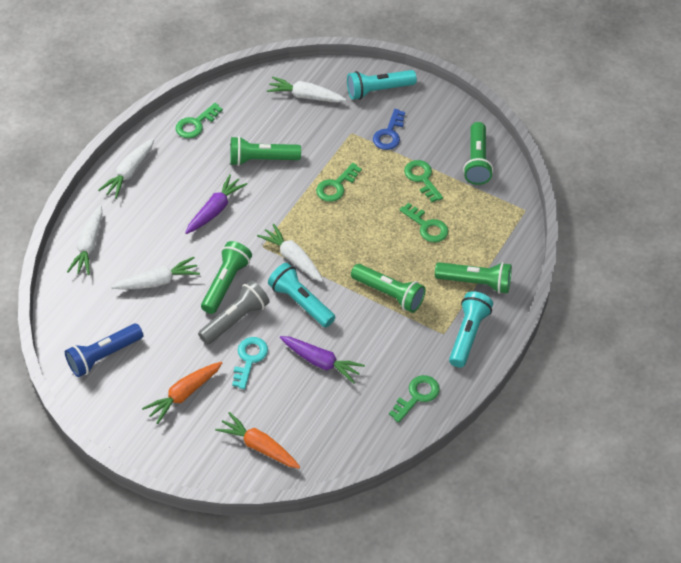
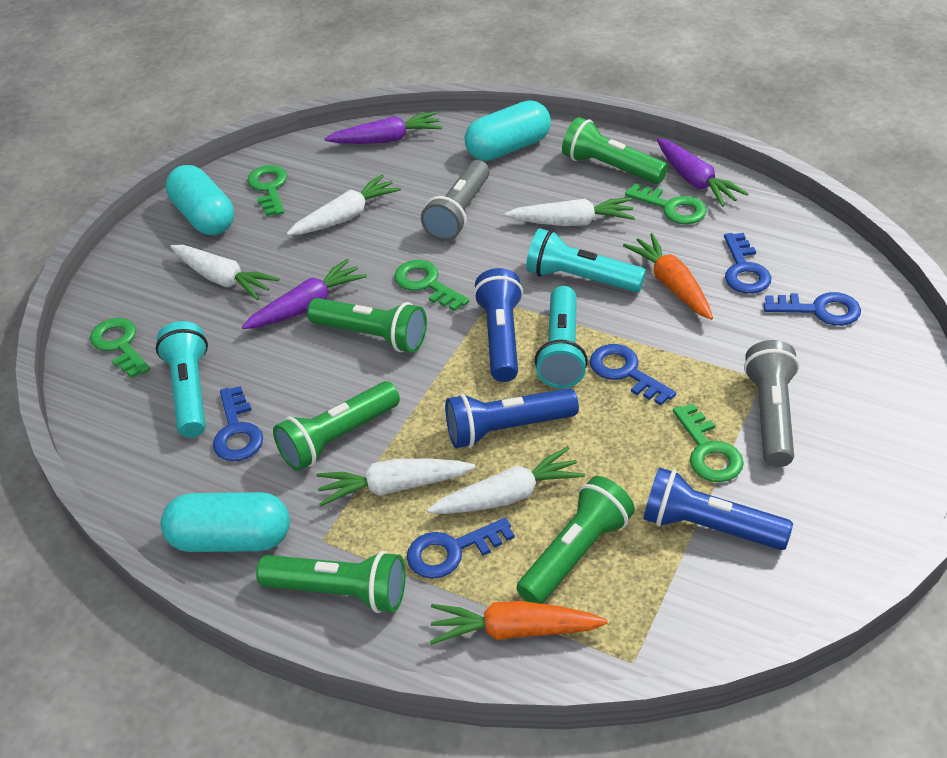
blue flashlight: 1 -> 3
blue key: 1 -> 5
grey flashlight: 1 -> 2
purple carrot: 2 -> 3
turquoise capsule: 0 -> 3
turquoise key: 1 -> 0

